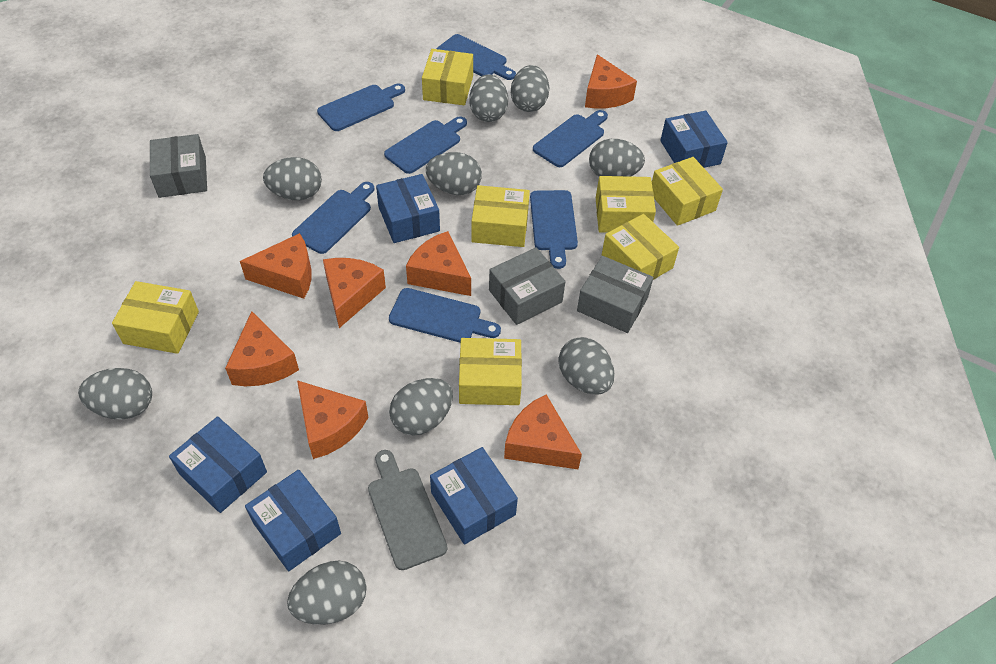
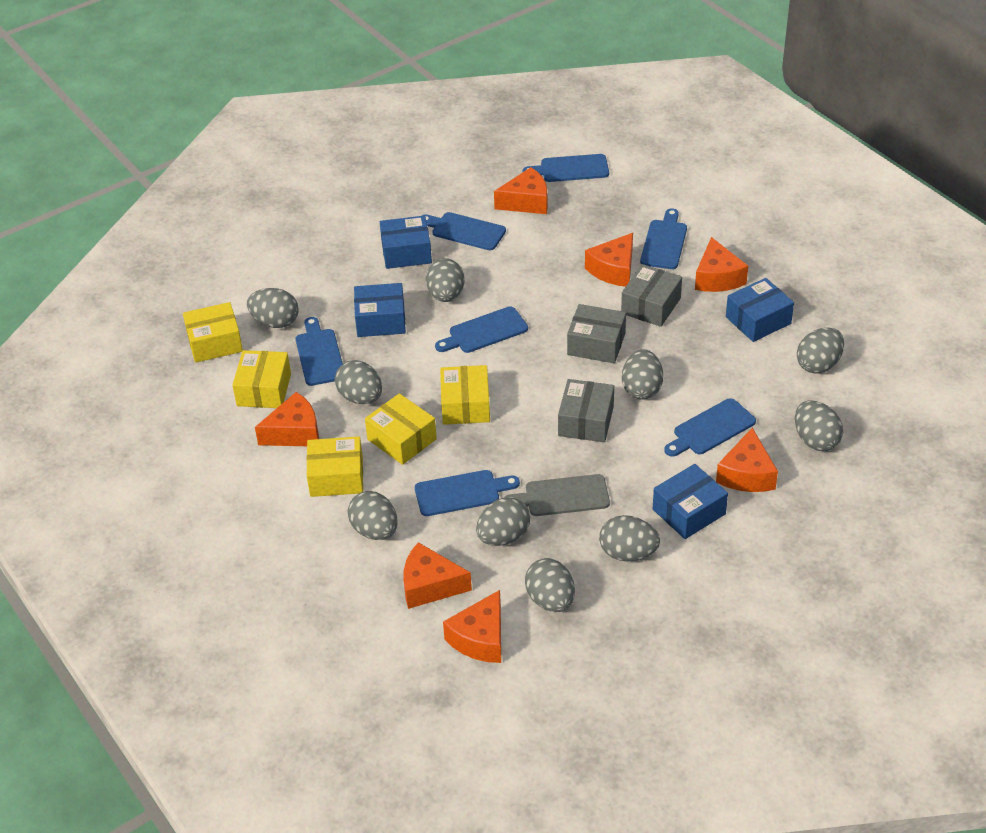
blue box: 5 -> 4
grey egg: 9 -> 10
yellow box: 7 -> 5

